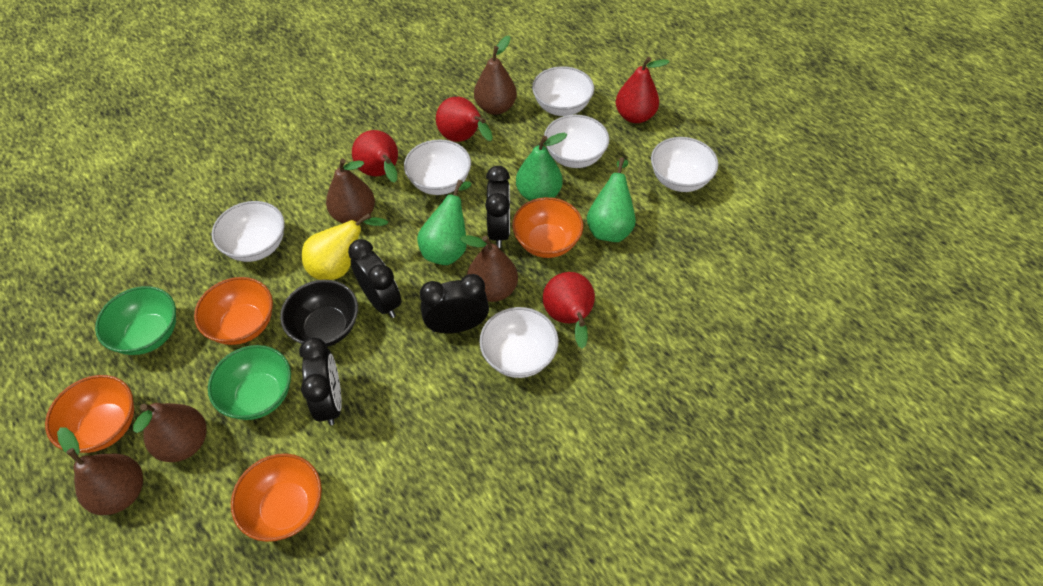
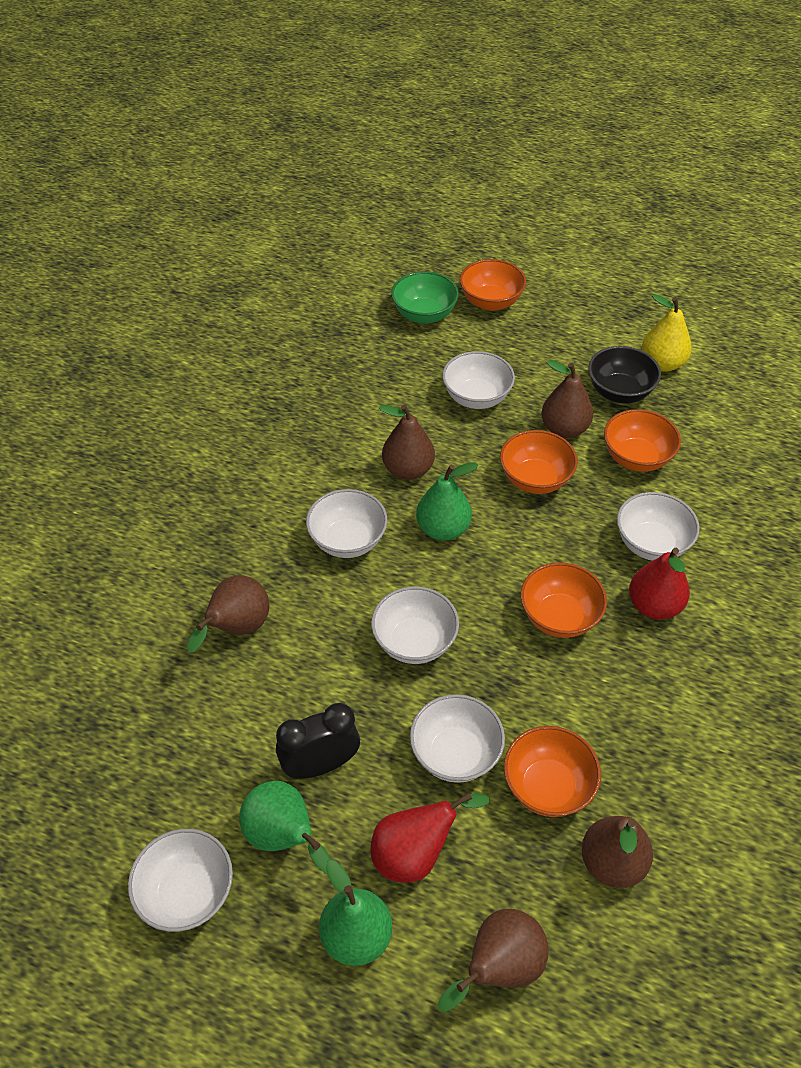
black clock: 4 -> 1
green bowl: 2 -> 1
orange bowl: 4 -> 5
red pear: 4 -> 2

